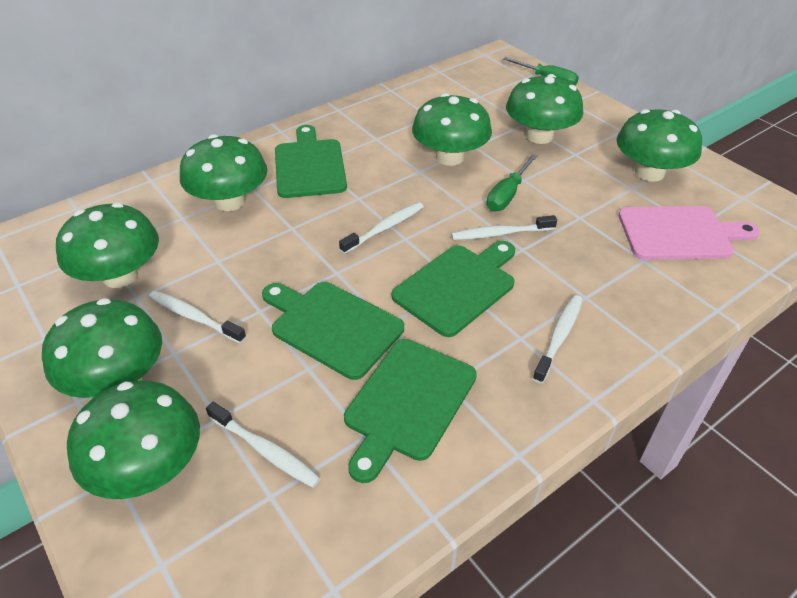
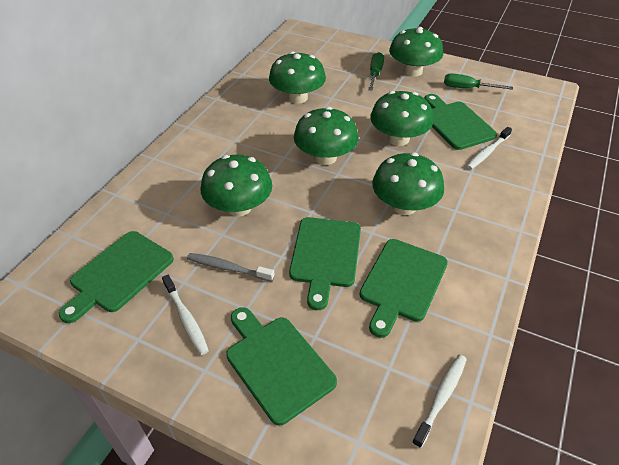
green cutting board: 4 -> 5
green mushroom: 7 -> 6
grey toothbrush: 0 -> 1
pink cutting board: 1 -> 0
white toothbrush: 5 -> 3

